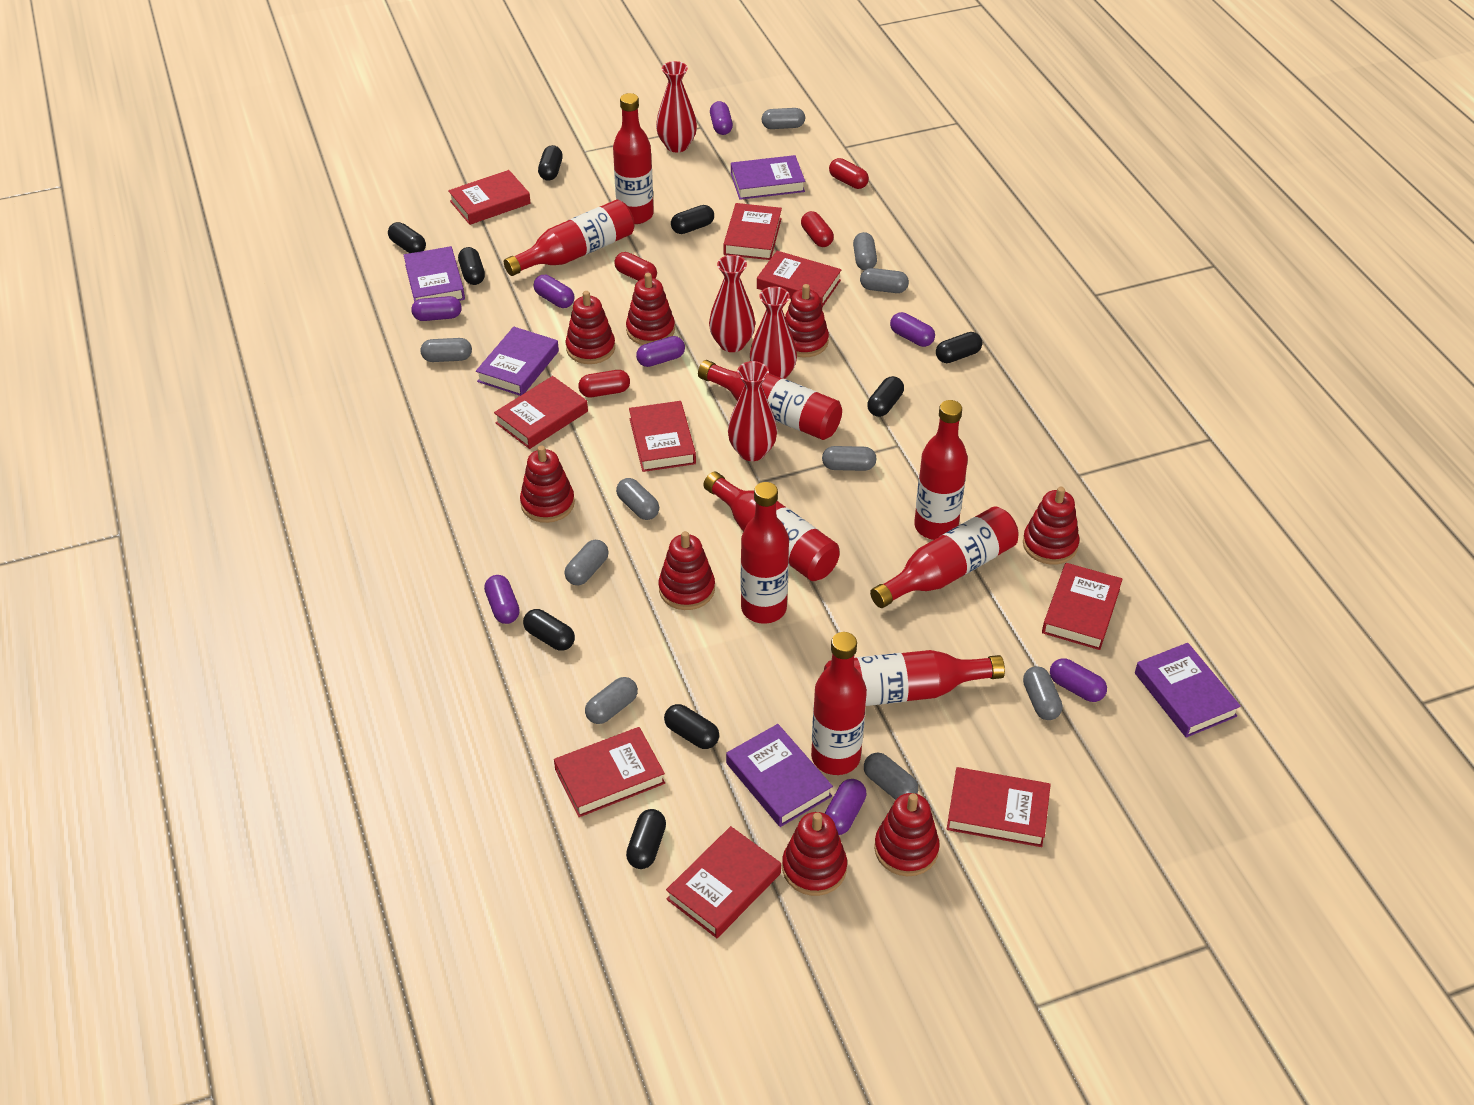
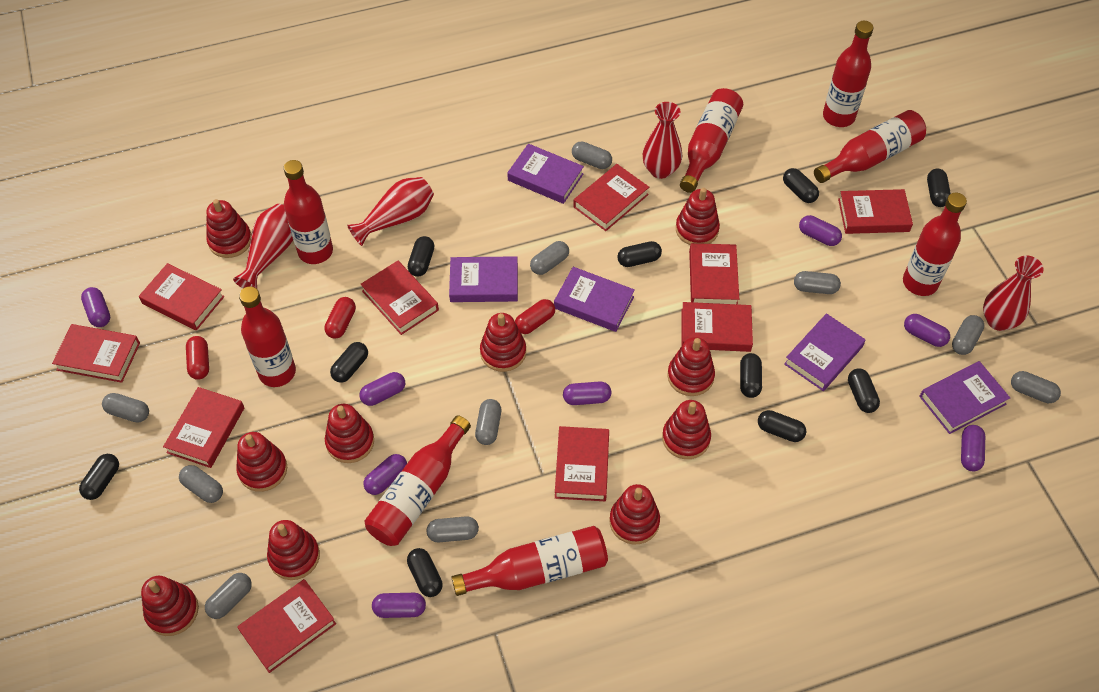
black capsule: 9 -> 10
red book: 9 -> 10
red bottle: 9 -> 8
red capsule: 4 -> 3
red stacking toy: 8 -> 10

